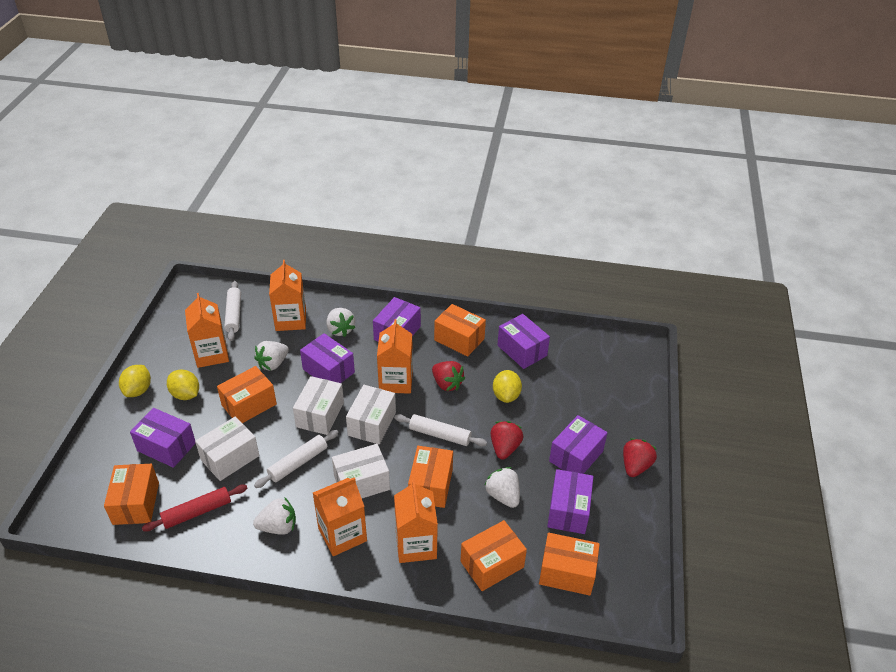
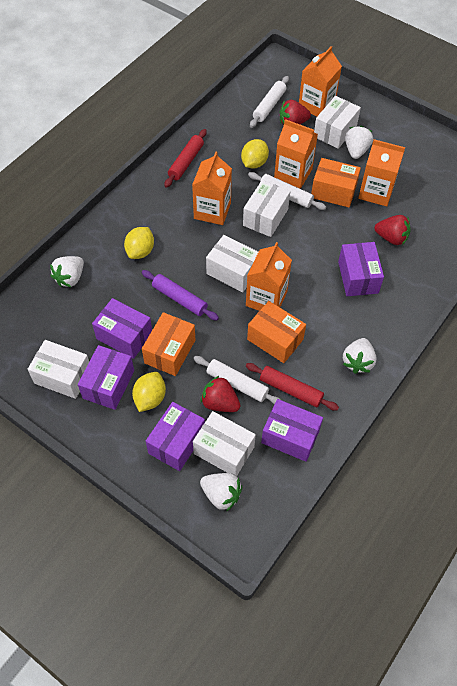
orange box: 6 -> 3
purple box: 6 -> 5
purple rolling pin: 0 -> 1
red rolling pin: 1 -> 2
white box: 4 -> 5

